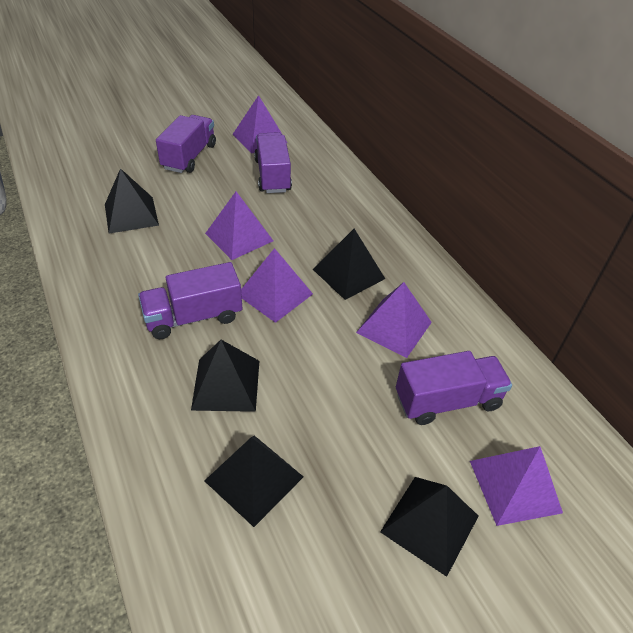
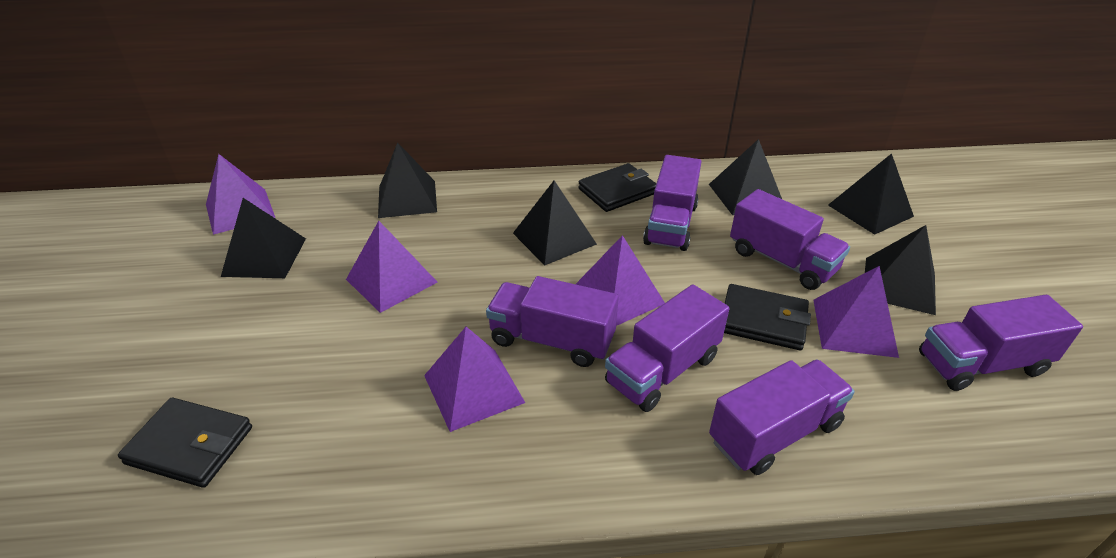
black pyramid: 5 -> 6
black wallet: 0 -> 3
purple truck: 4 -> 6

